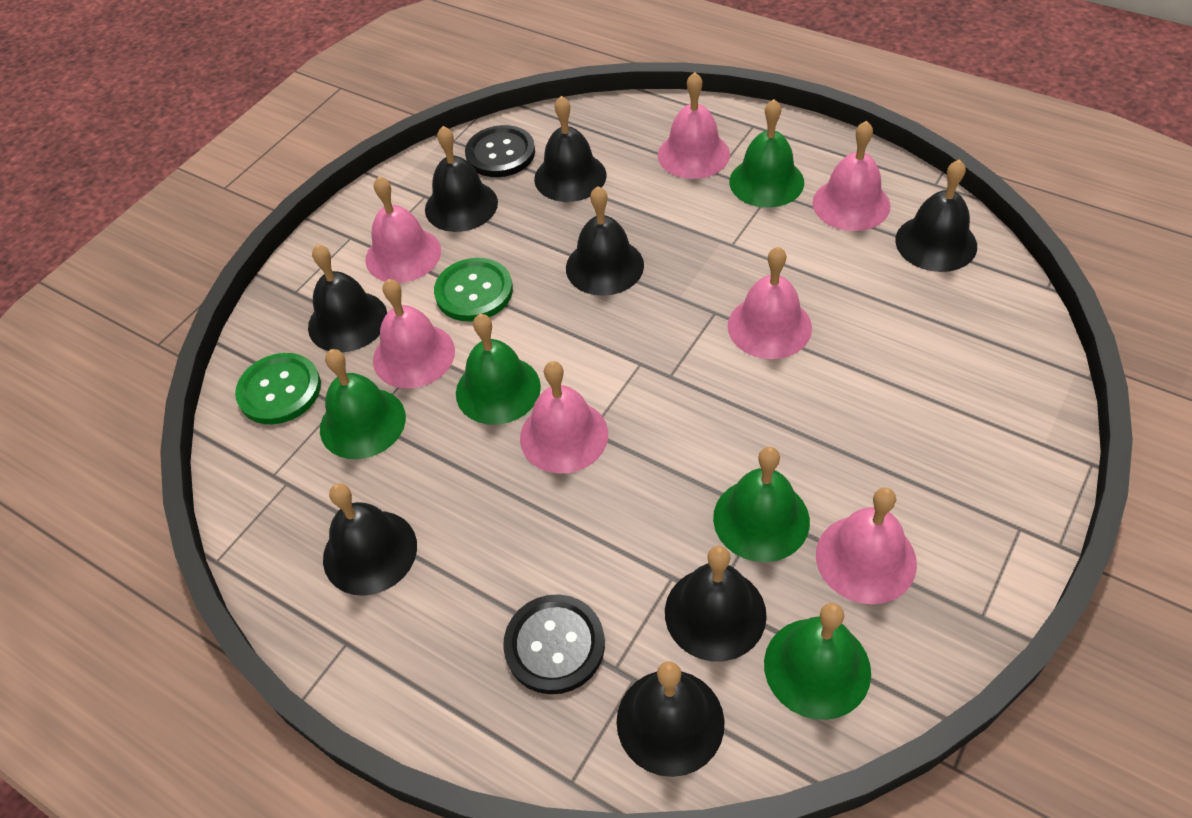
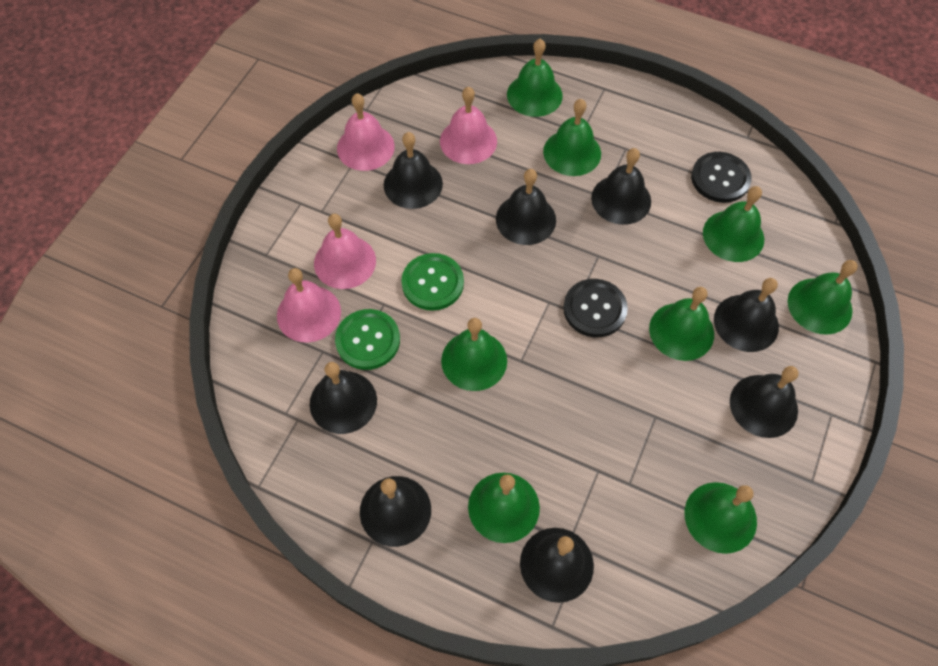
green bell: 5 -> 8
pink bell: 7 -> 4

